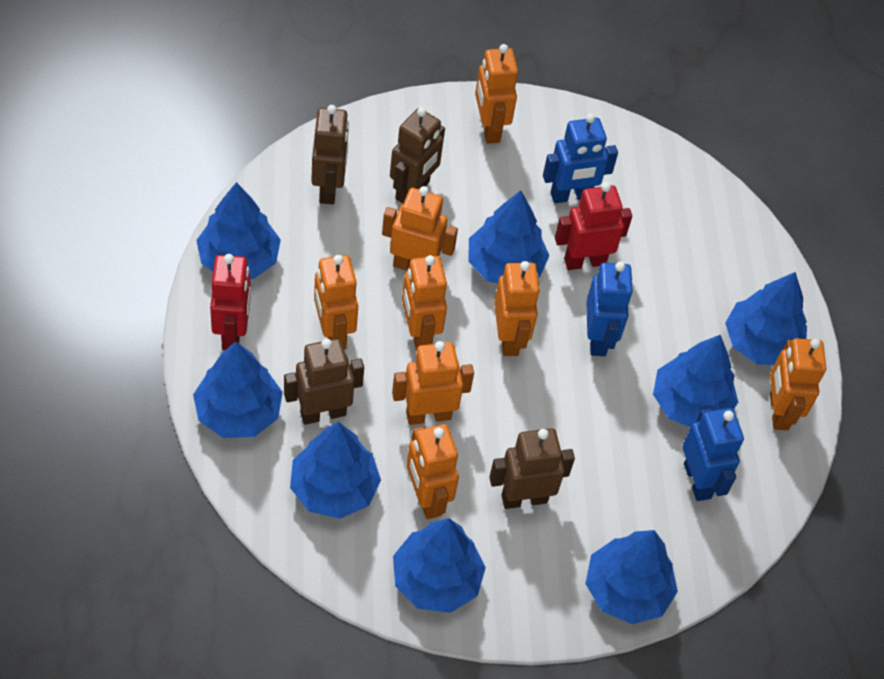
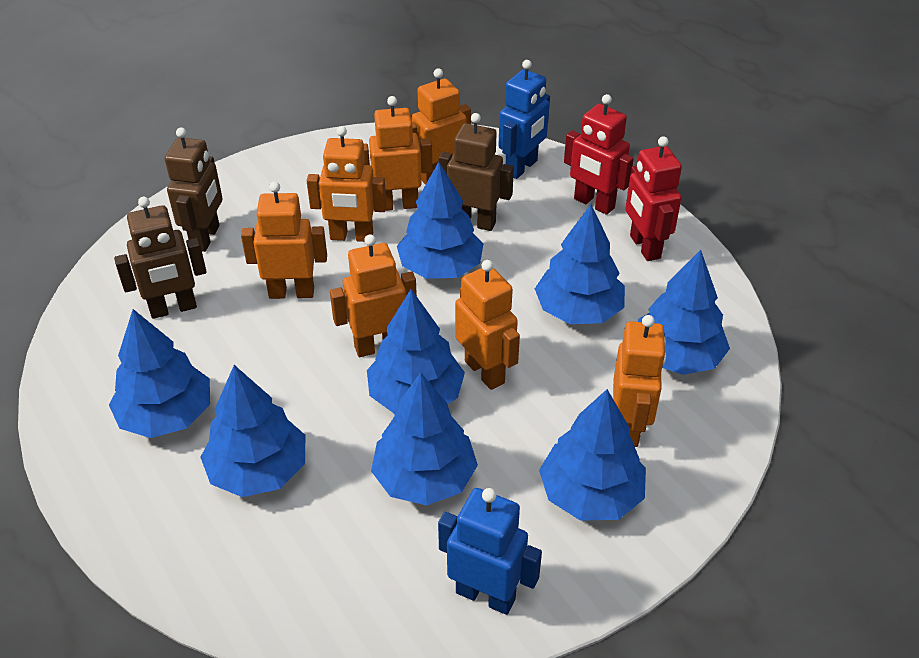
blue robot: 3 -> 2
brown robot: 4 -> 3
orange robot: 8 -> 7

